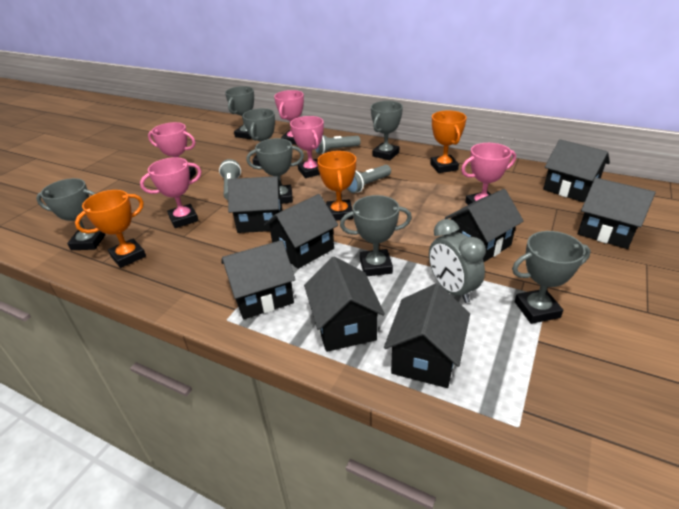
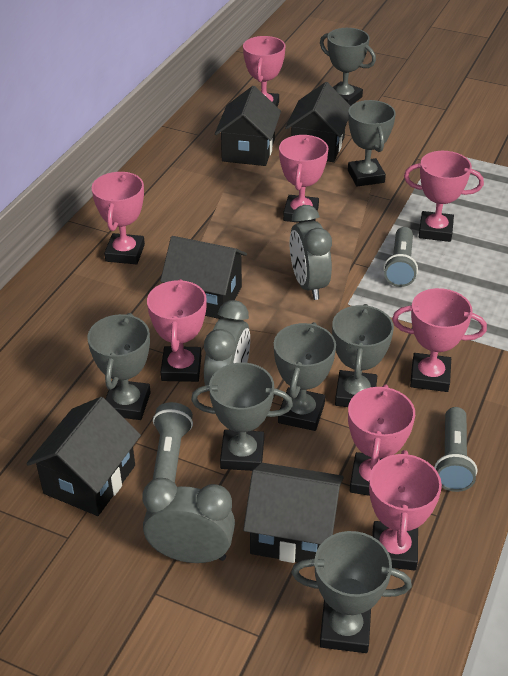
black house: 8 -> 5
grey clock: 1 -> 3
orange trophy: 3 -> 0
pink trophy: 5 -> 8

